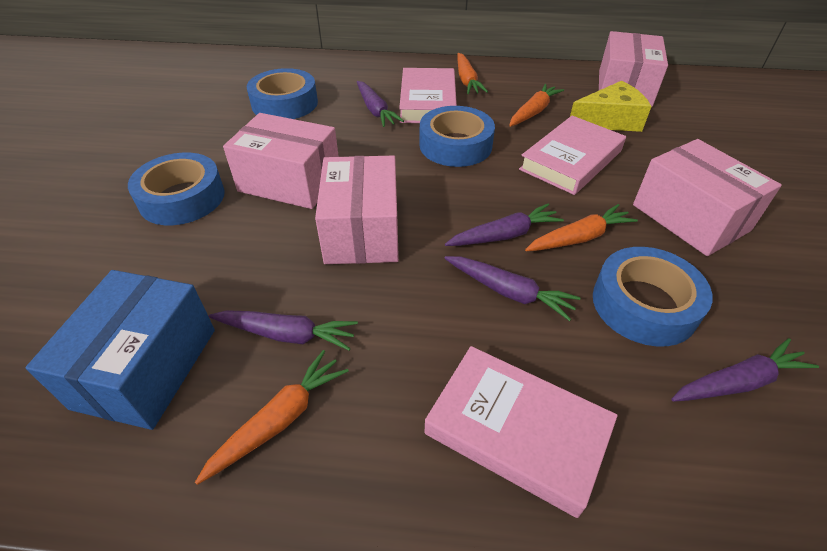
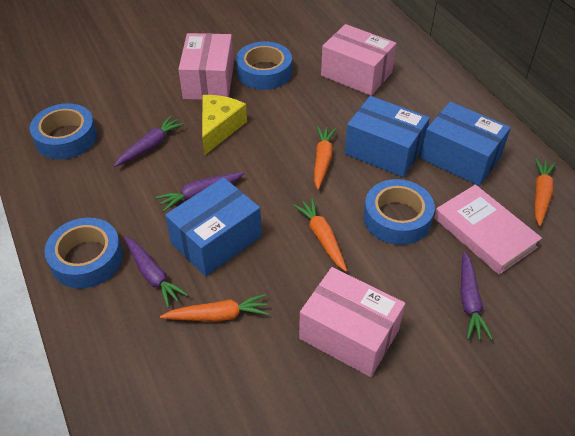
blue box: 1 -> 3
pink book: 3 -> 1
pink box: 4 -> 3
purple carrot: 5 -> 4

